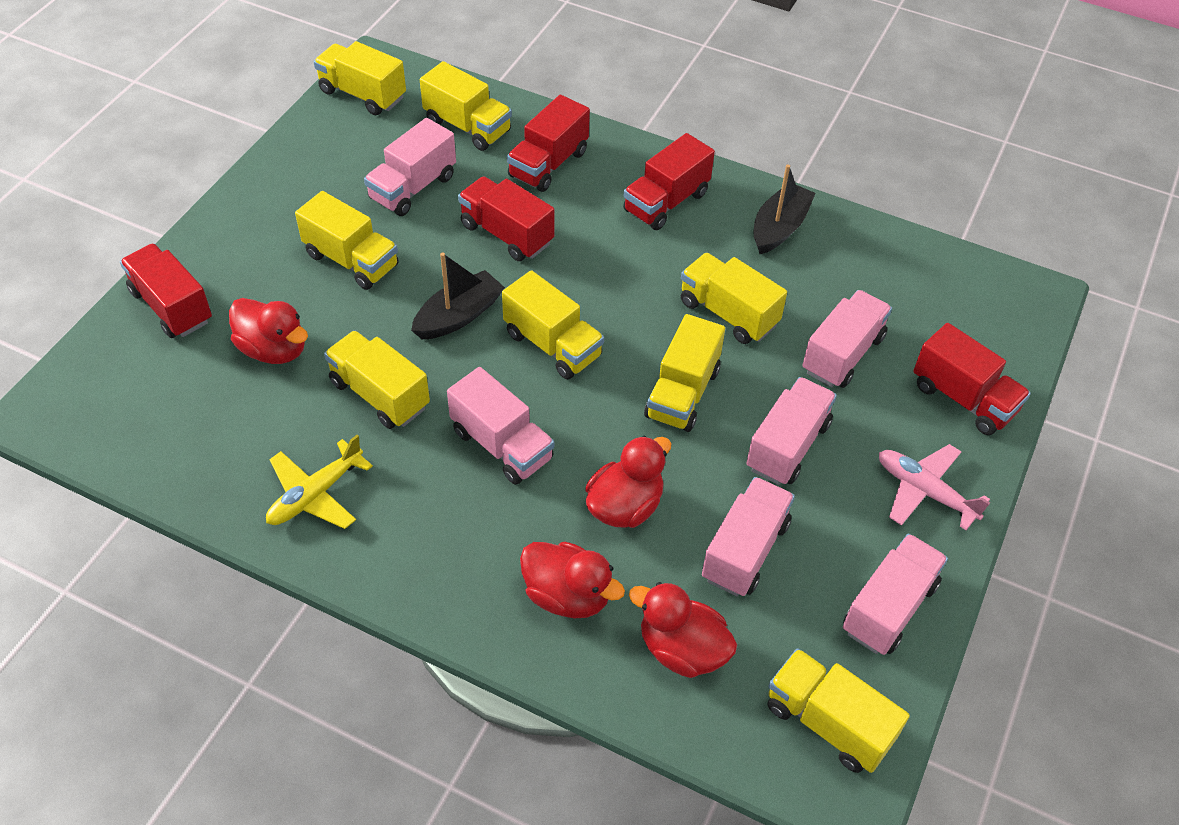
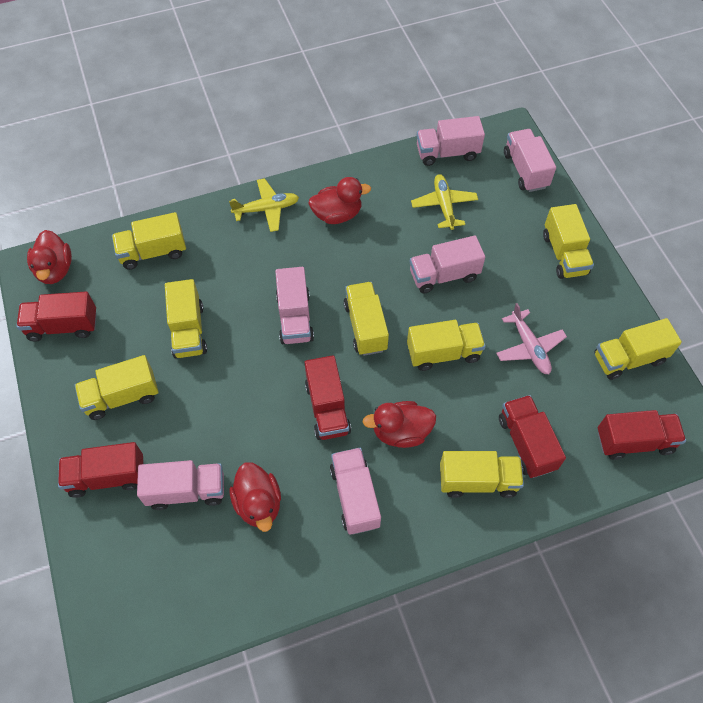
black boat: 2 -> 0
yellow plane: 1 -> 2

